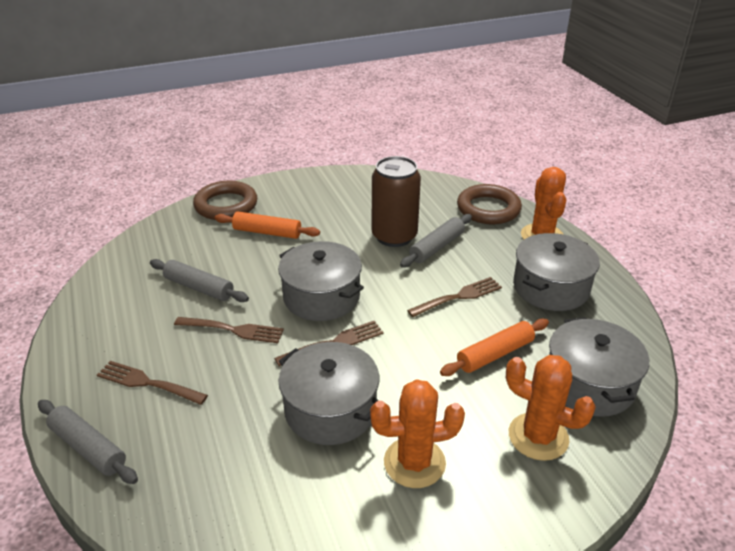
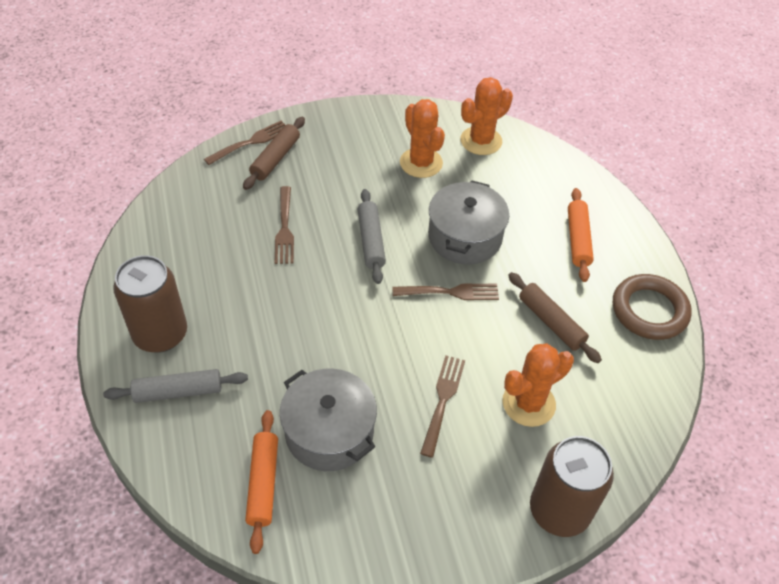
brown can: 1 -> 2
brown ring: 2 -> 1
brown rolling pin: 0 -> 2
grey pot: 4 -> 2
grey rolling pin: 3 -> 2

